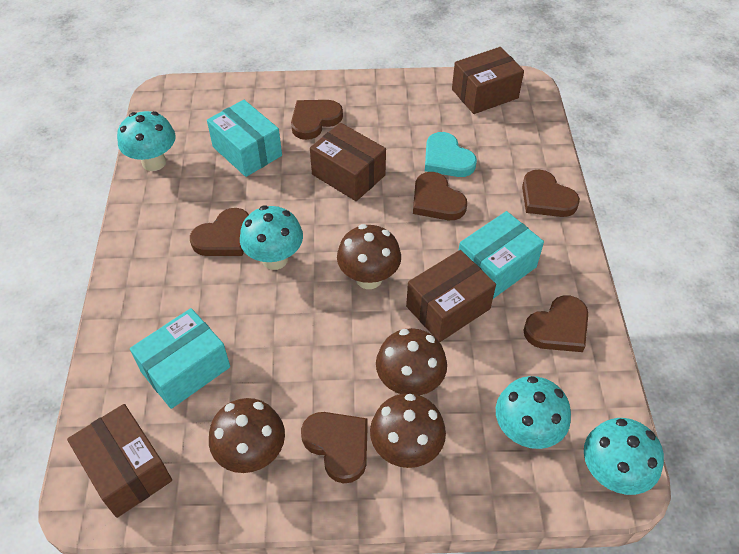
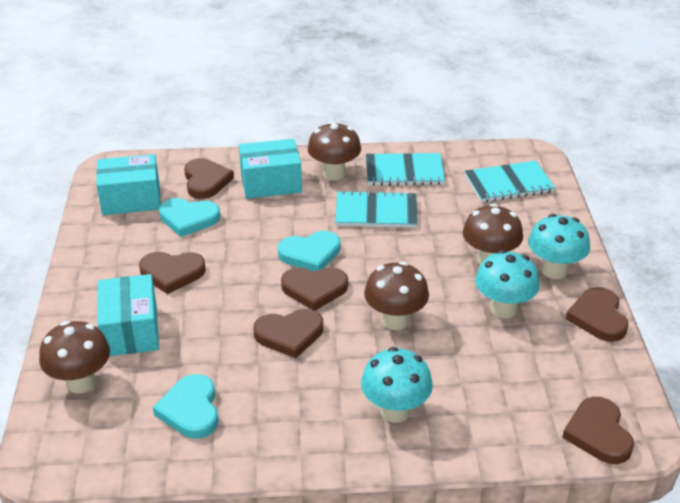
brown box: 4 -> 0
turquoise heart: 1 -> 3
turquoise mushroom: 4 -> 3
turquoise notebook: 0 -> 3

